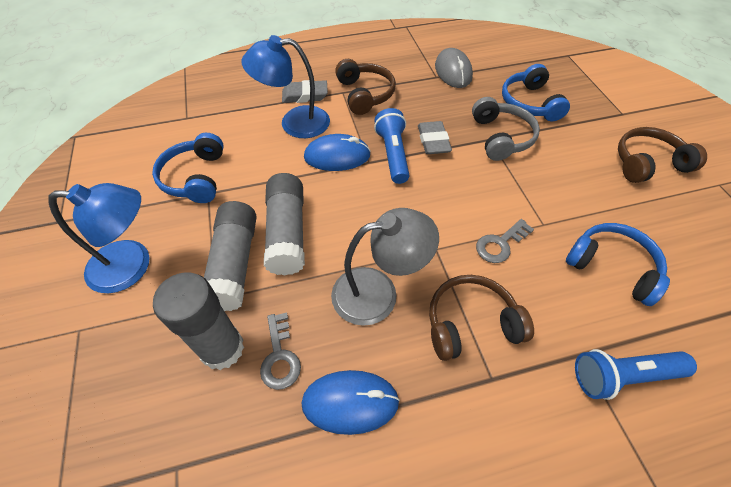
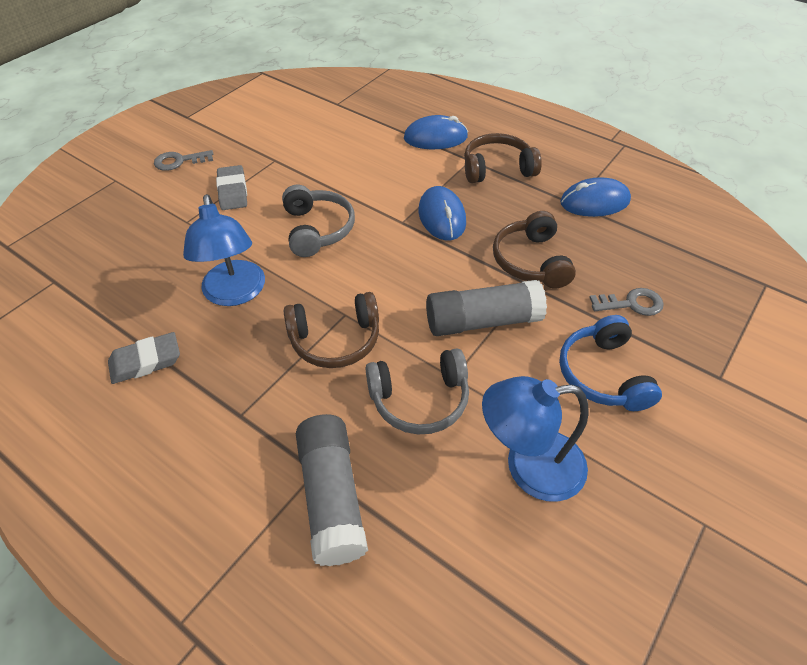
blue flashlight: 2 -> 0
blue headphones: 3 -> 1
blue mouse: 2 -> 3
grey glue stick: 3 -> 2
grey headphones: 1 -> 2
grey lamp: 1 -> 0
grey mouse: 1 -> 0

